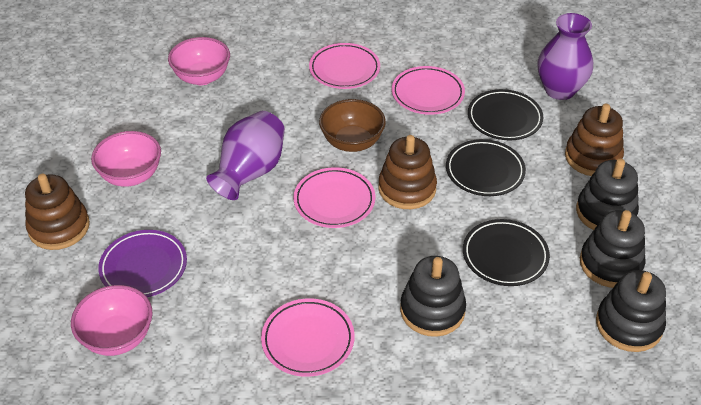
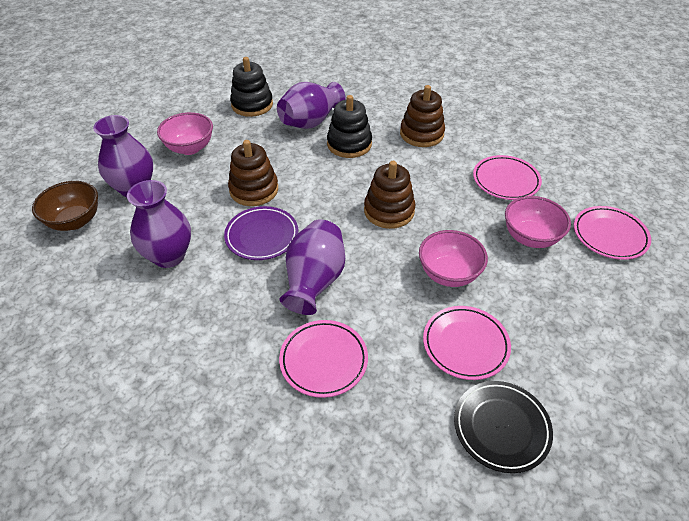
black plate: 3 -> 1
black stacking toy: 4 -> 2
purple vase: 2 -> 4

